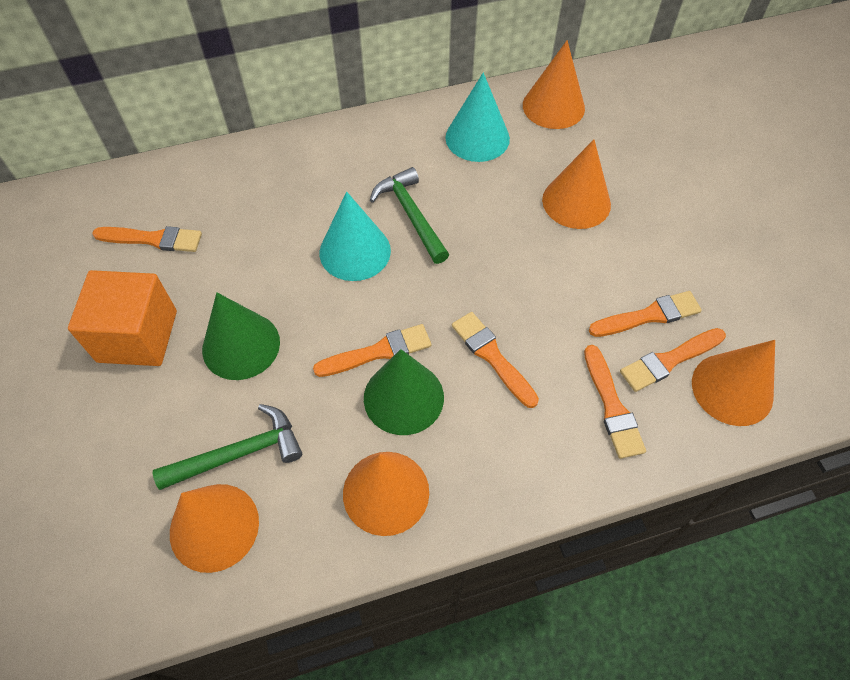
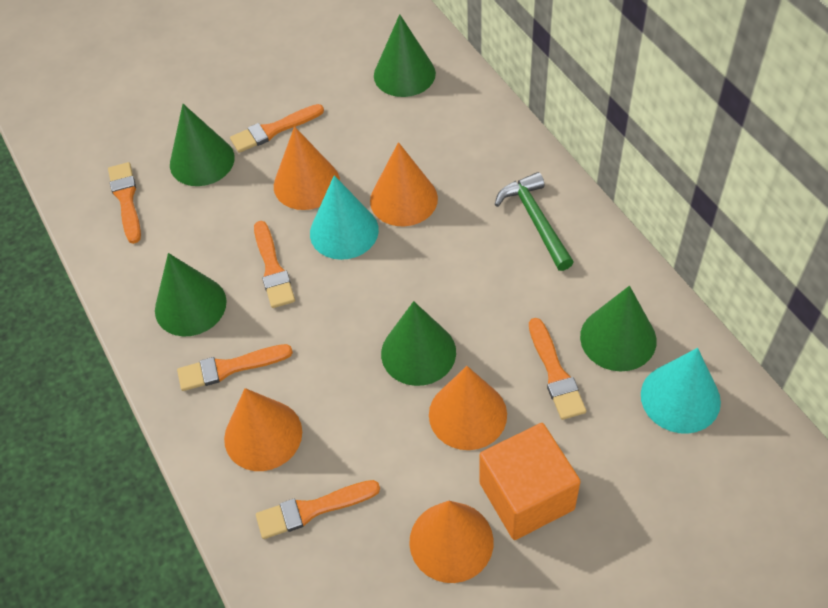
green cone: 2 -> 5
green hammer: 2 -> 1

